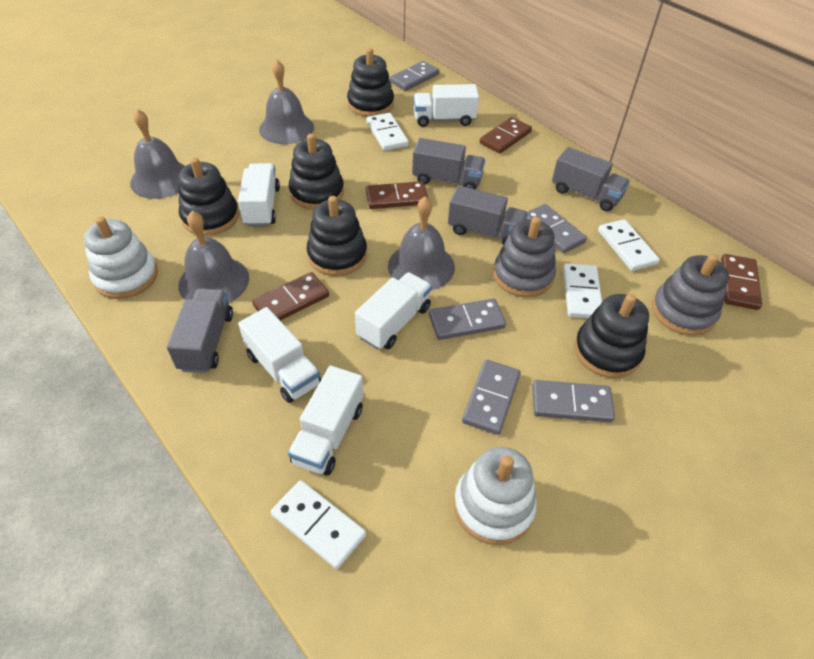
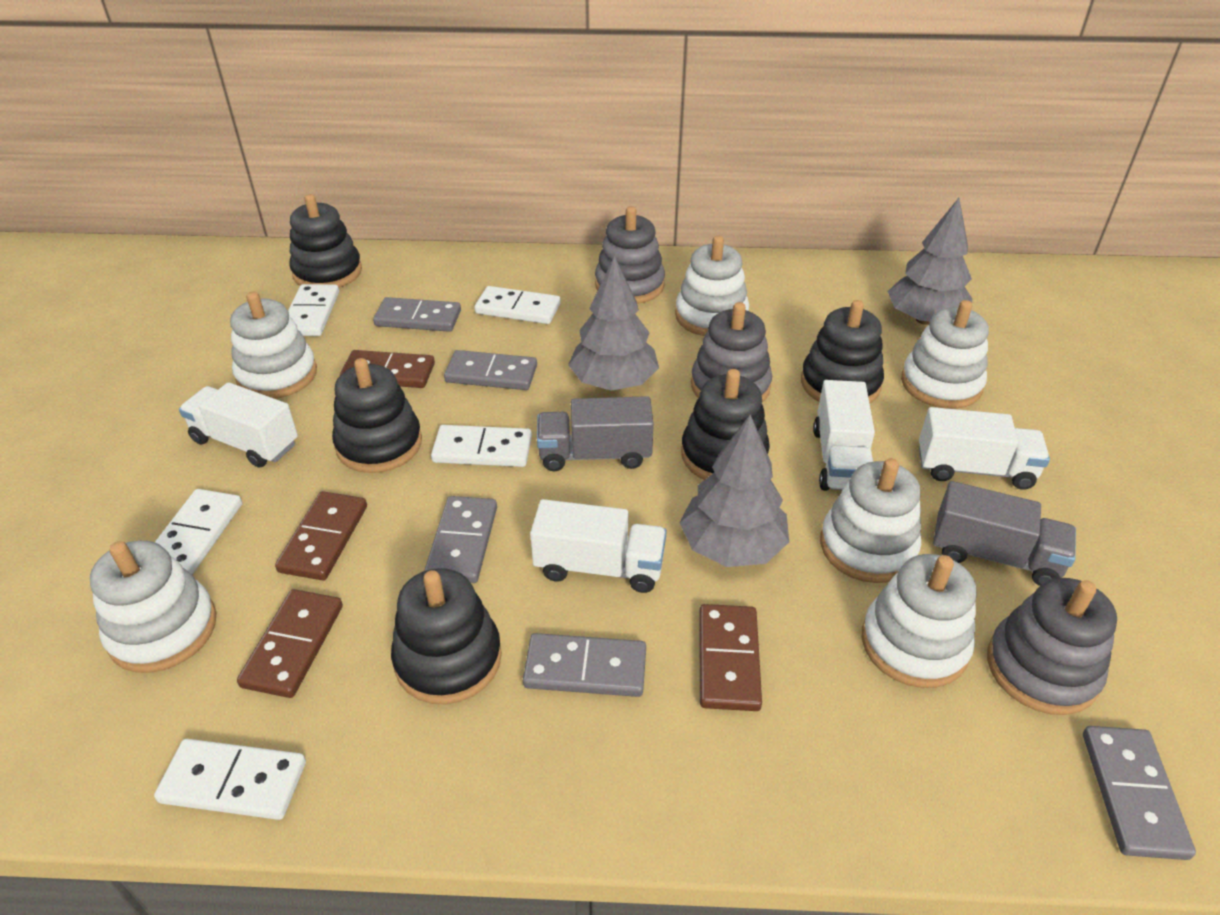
grey bell: 4 -> 0
grey stacking toy: 2 -> 3
grey tree: 0 -> 3
grey truck: 4 -> 2
white domino: 4 -> 5
white stacking toy: 2 -> 6
white truck: 5 -> 4

